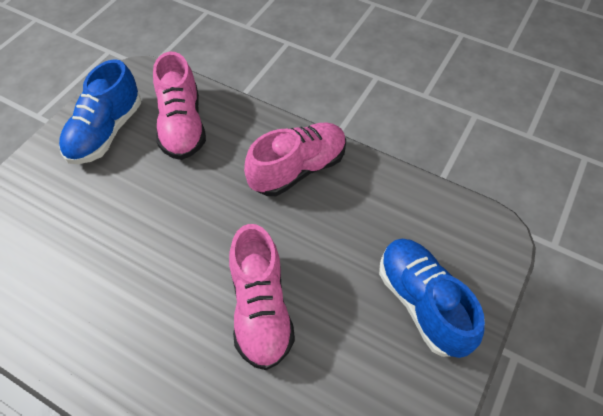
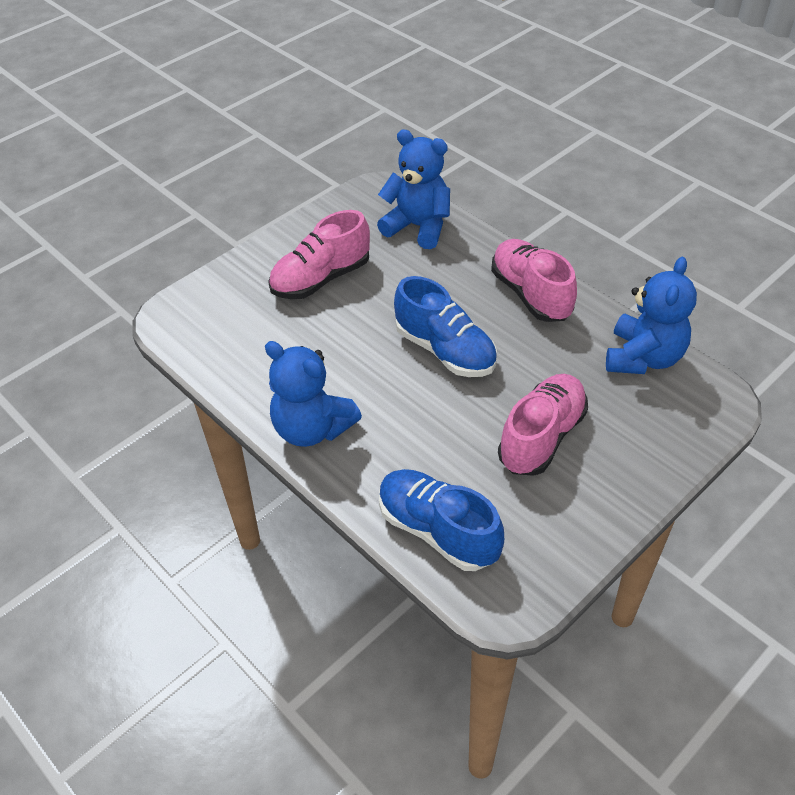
blue teddy bear: 0 -> 3

